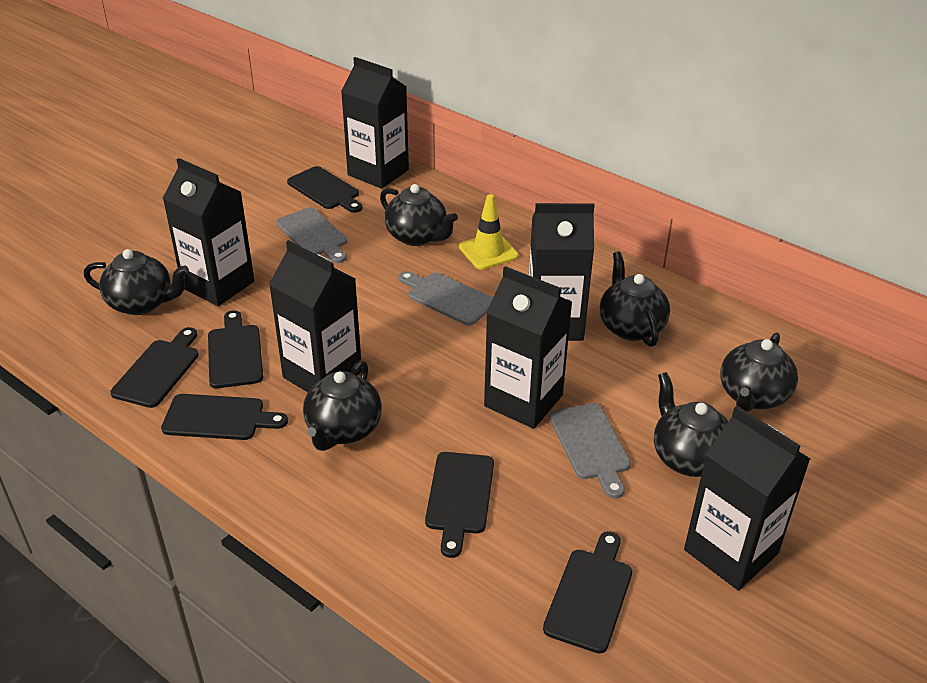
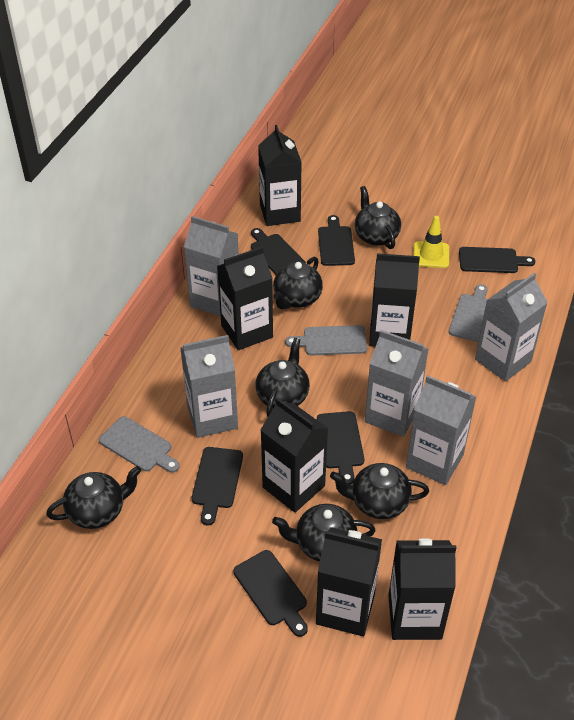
grey carton: 0 -> 5

